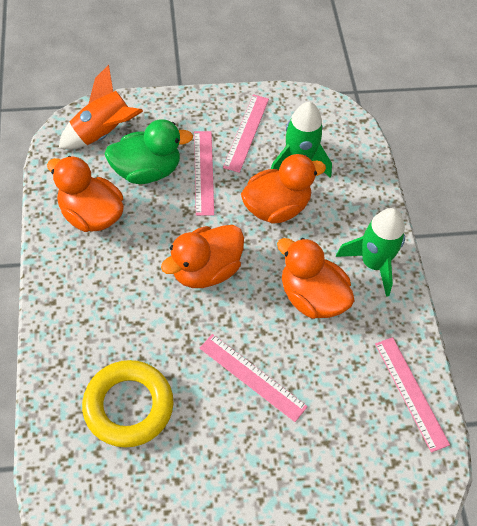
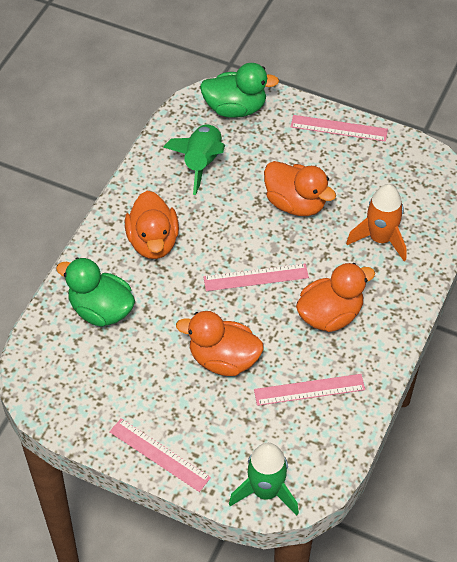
green duck: 1 -> 2
yellow ring: 1 -> 0

